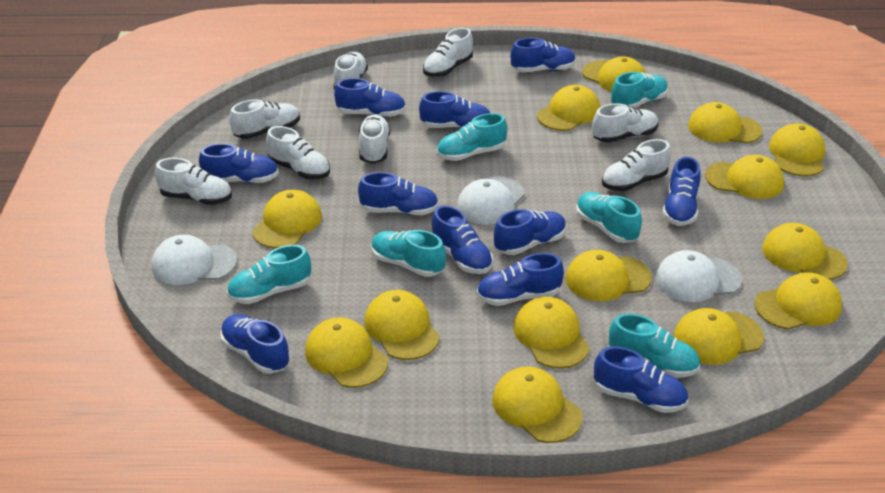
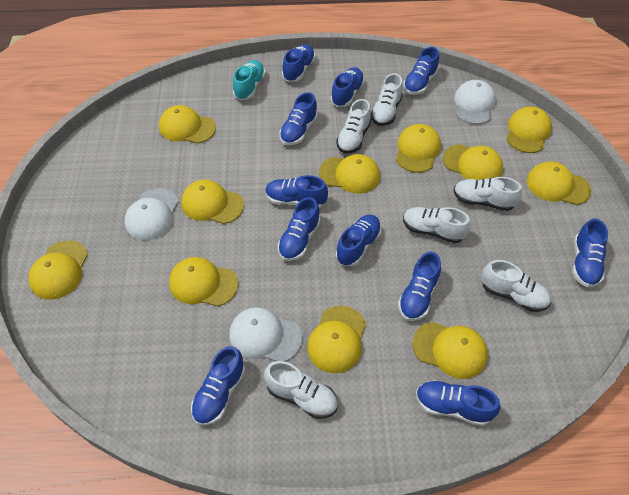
turquoise shoe: 6 -> 1
white shoe: 8 -> 6
yellow cap: 14 -> 11

